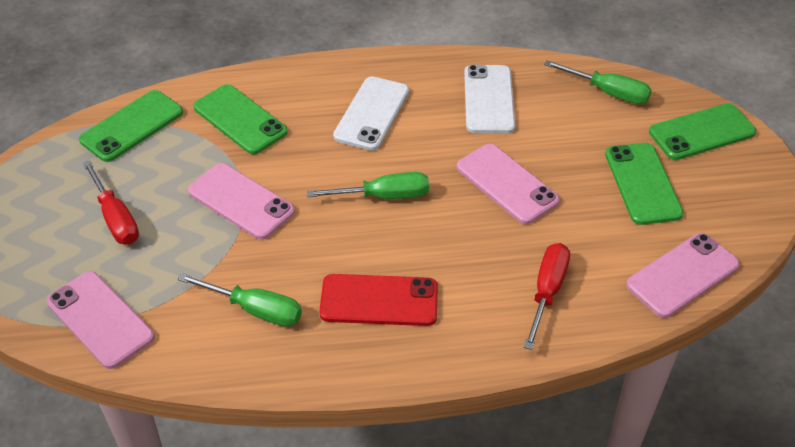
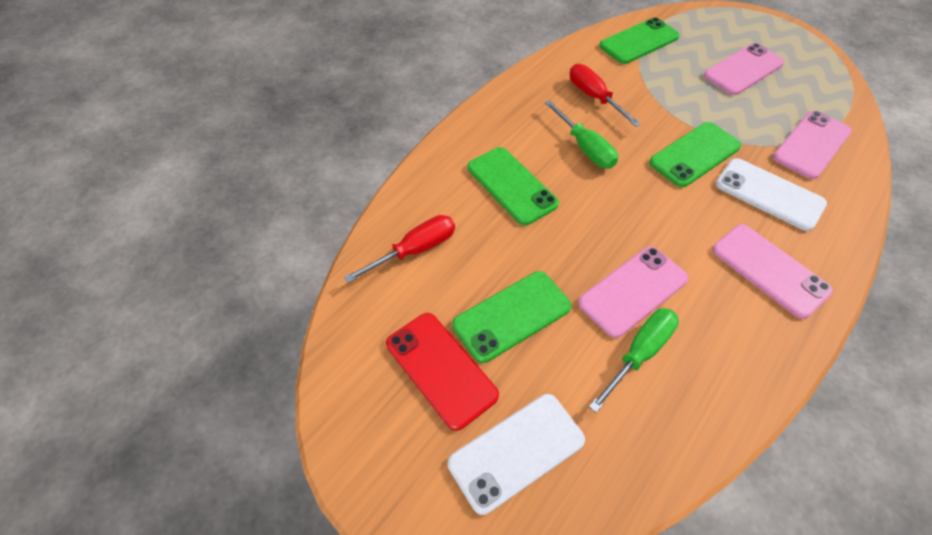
green screwdriver: 3 -> 2

